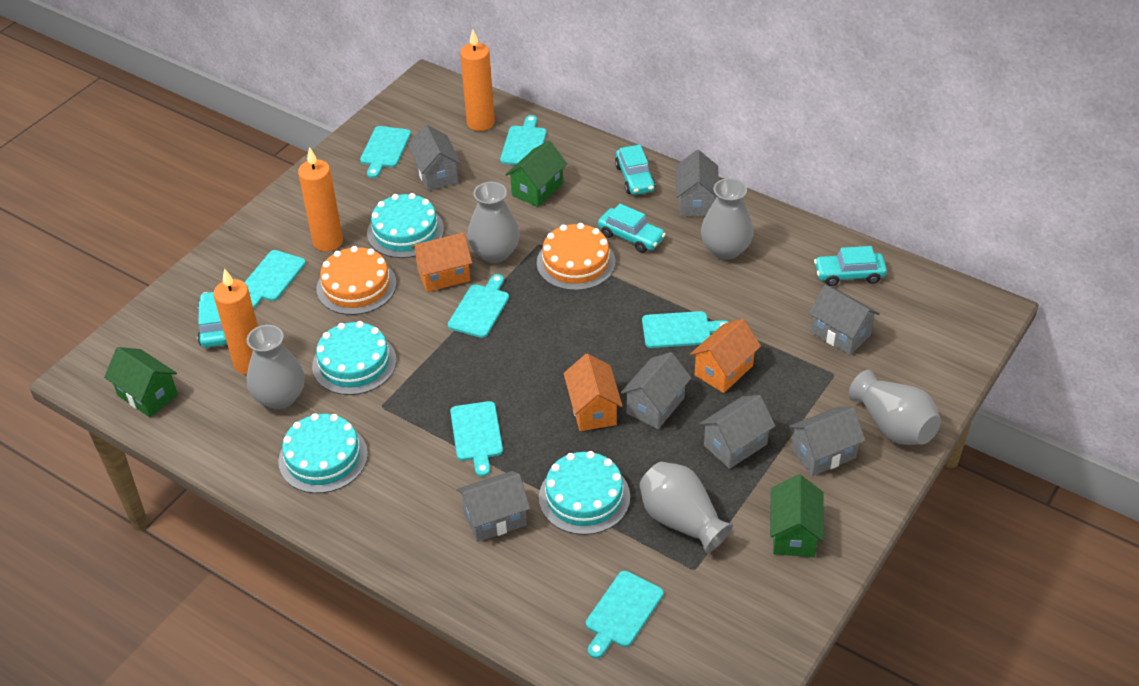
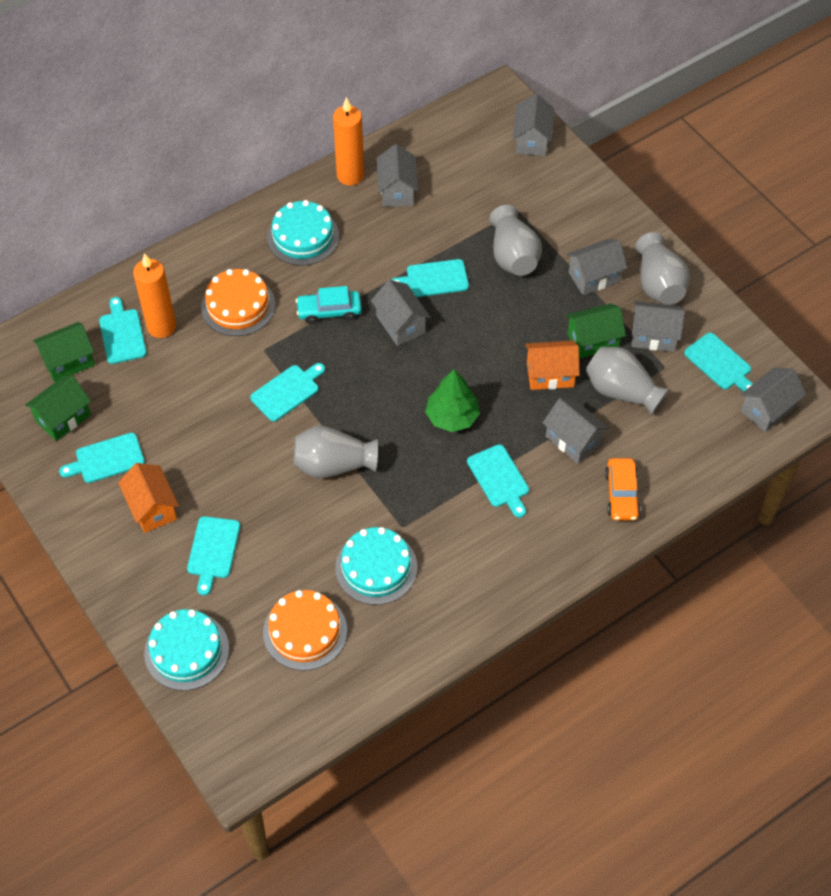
green tree: 0 -> 1
grey vase: 5 -> 4
orange candle: 3 -> 2
orange car: 0 -> 1
orange house: 3 -> 2
turquoise cake: 4 -> 3
turquoise car: 4 -> 1

